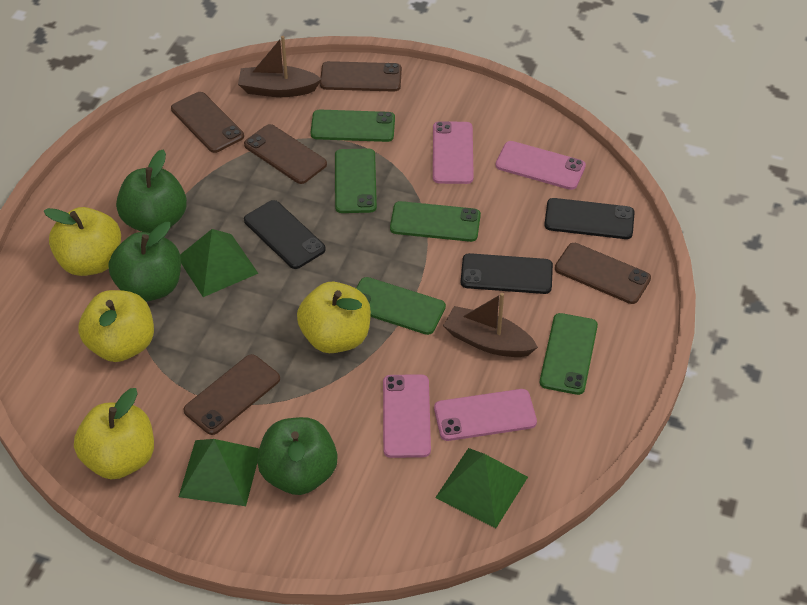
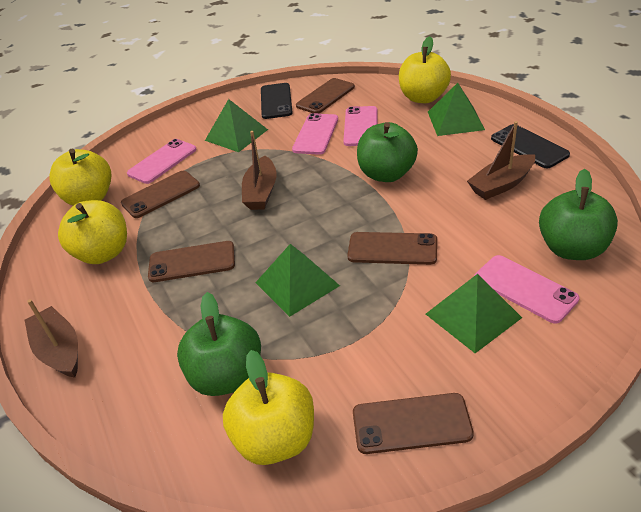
black phone: 3 -> 2
brown boat: 2 -> 3
green phone: 5 -> 0
green pyramid: 3 -> 4

